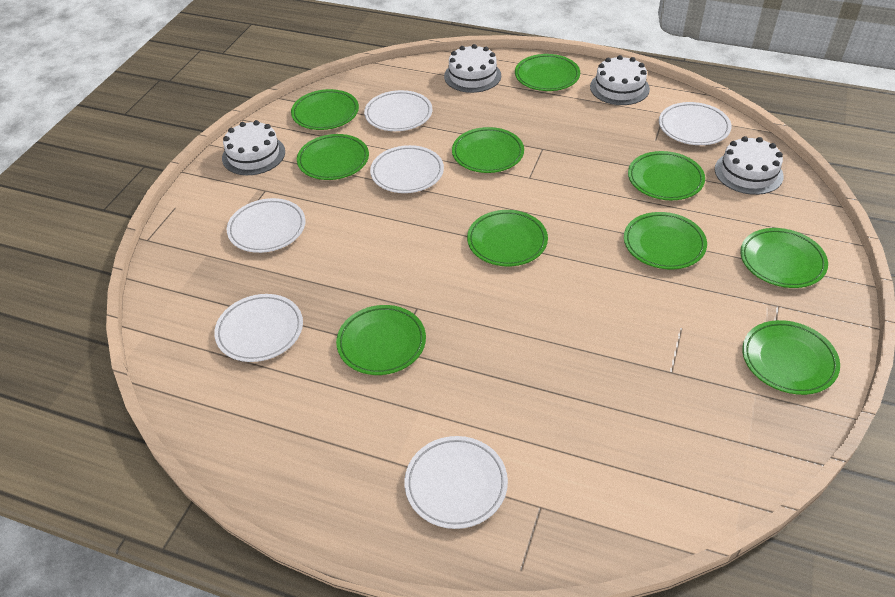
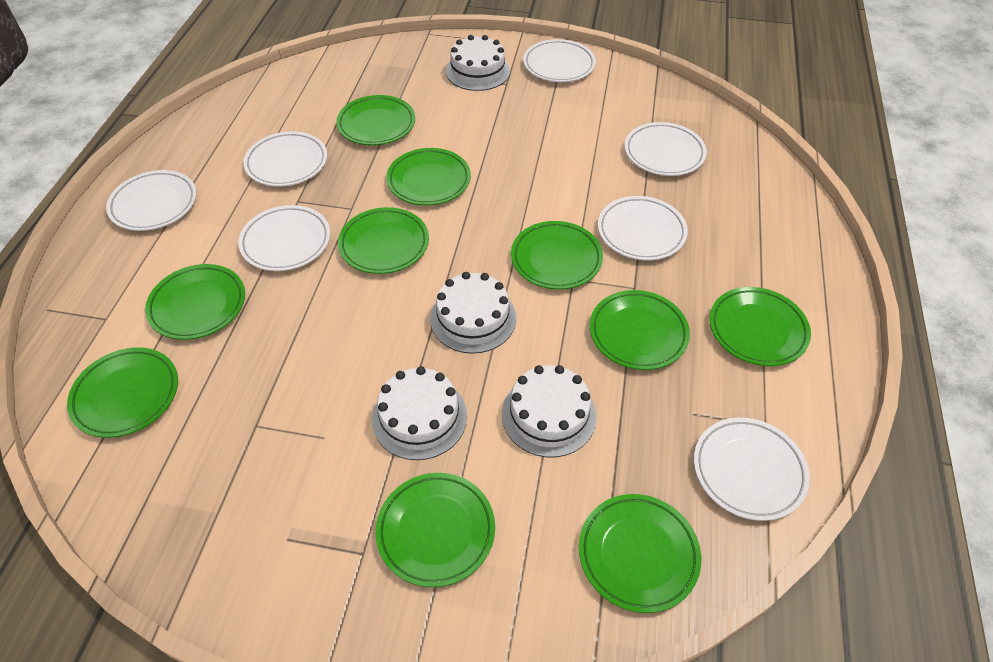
white plate: 6 -> 7

